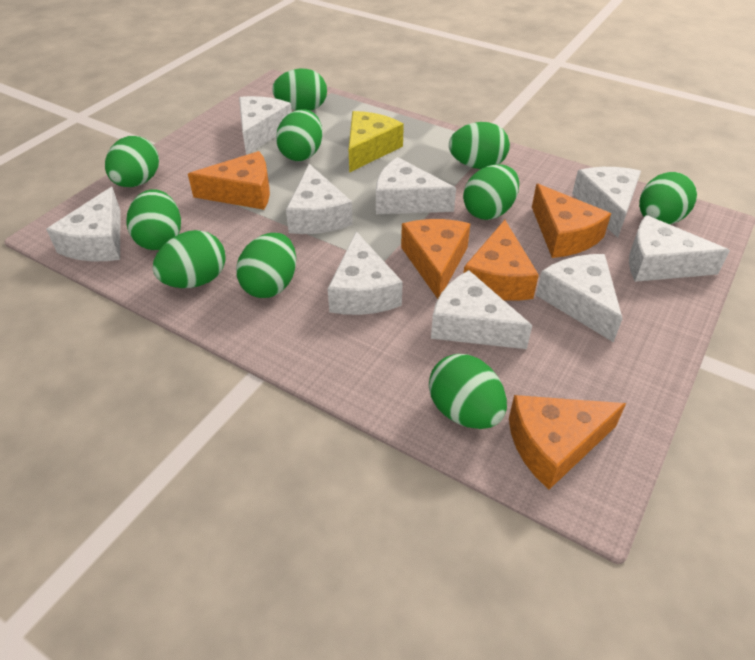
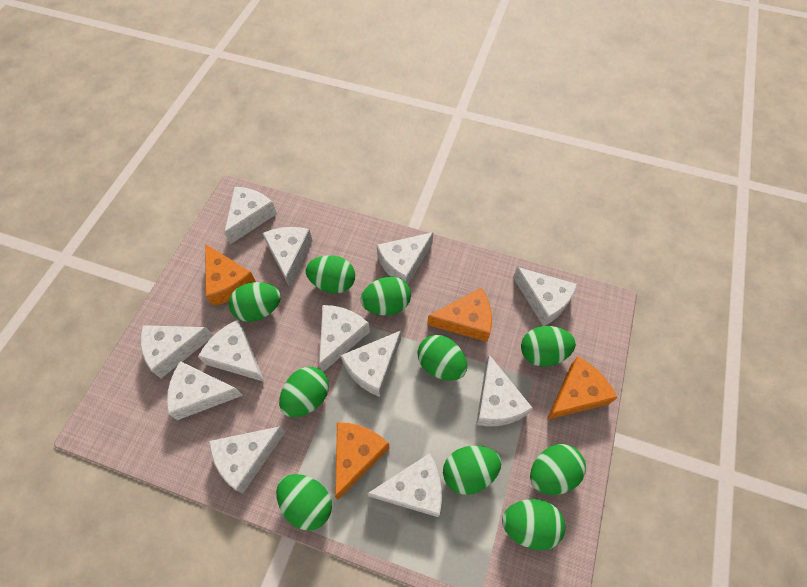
orange cheese: 5 -> 4
white cheese: 9 -> 12
yellow cheese: 1 -> 0

